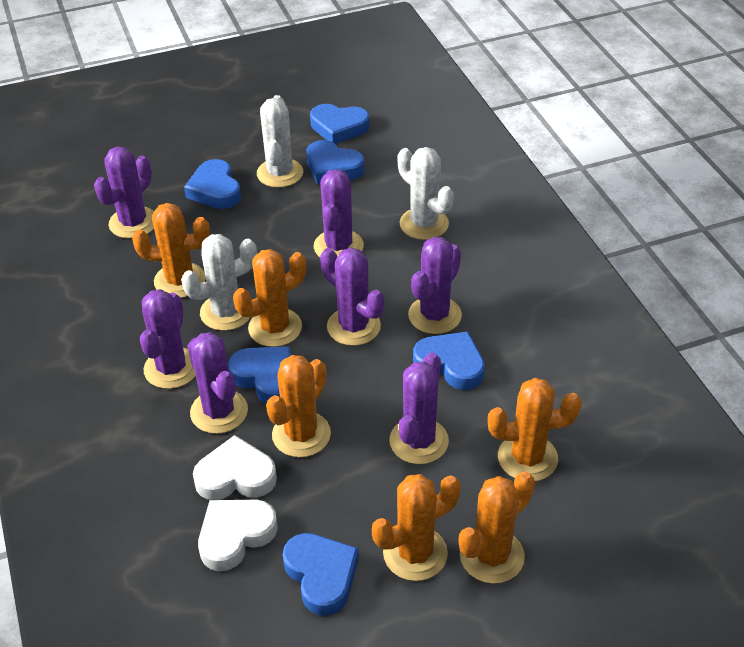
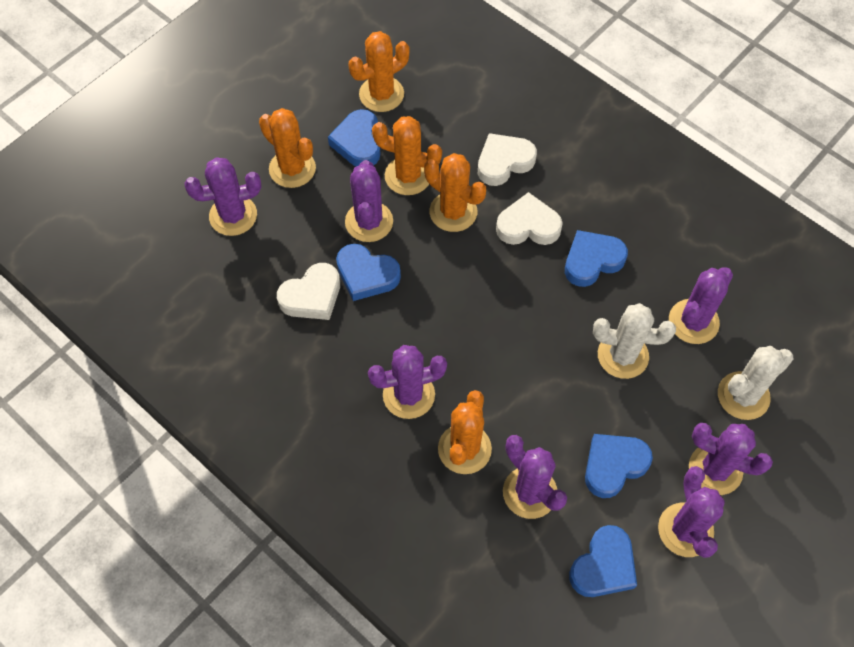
blue heart: 6 -> 5
orange cactus: 6 -> 5
white cactus: 3 -> 2
white heart: 2 -> 3

